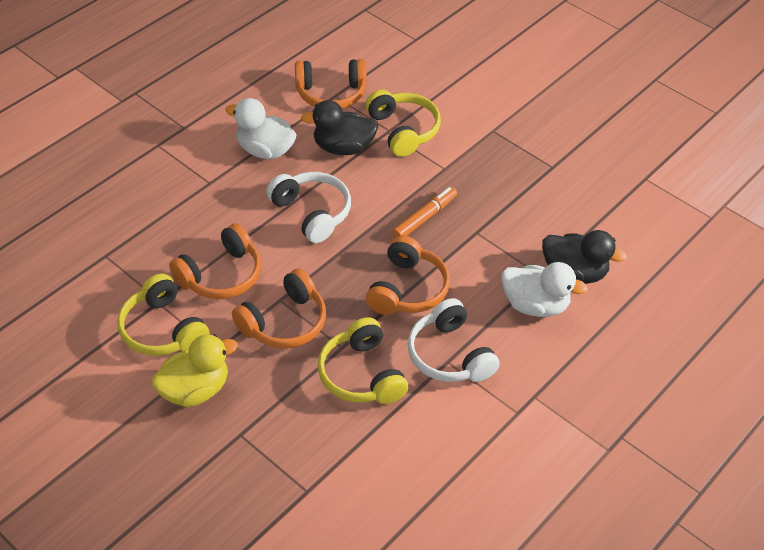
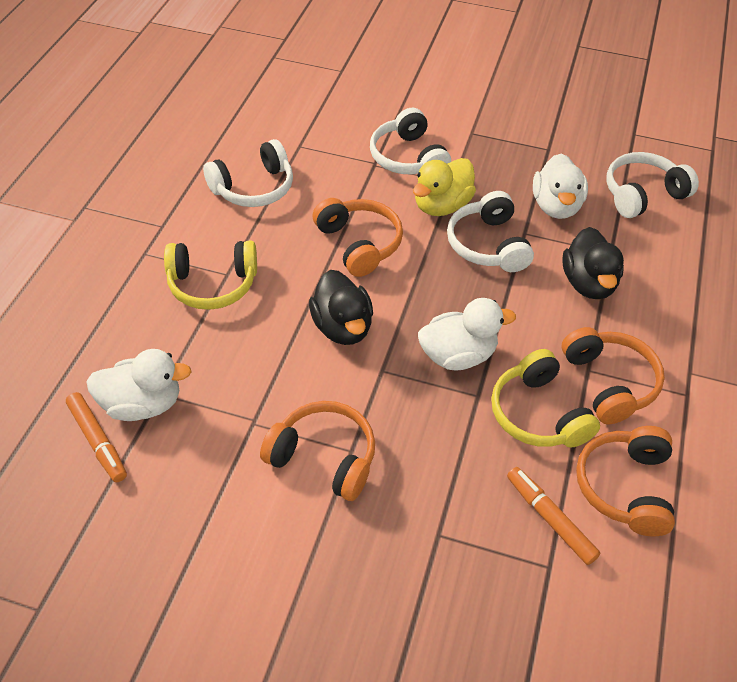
orange marker: 1 -> 2
white duck: 2 -> 3
white headphones: 2 -> 4
yellow headphones: 3 -> 2

